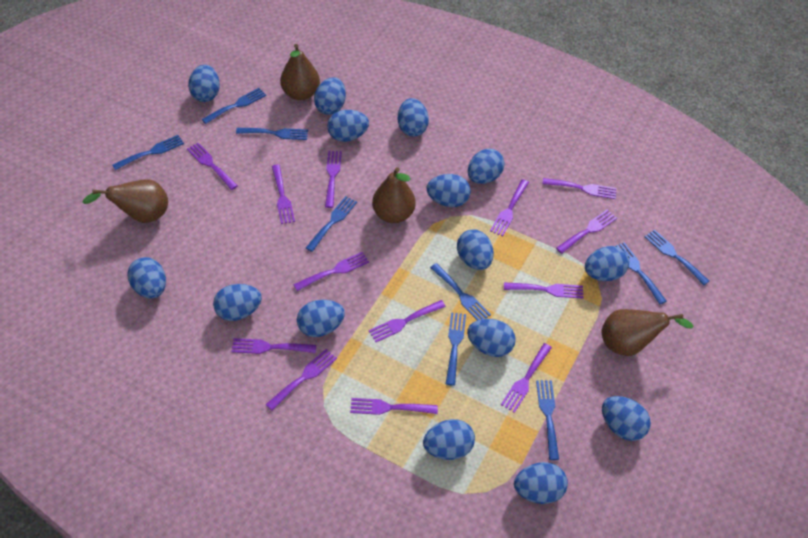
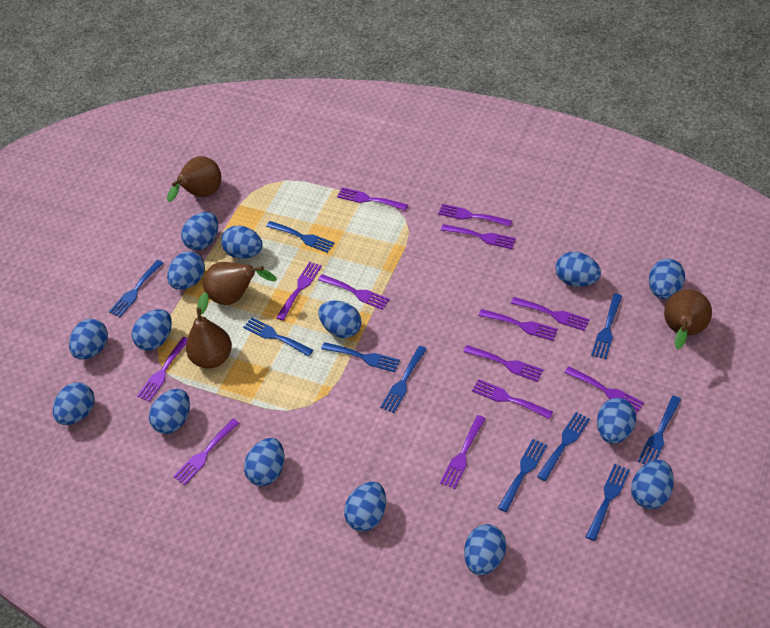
blue fork: 9 -> 10

